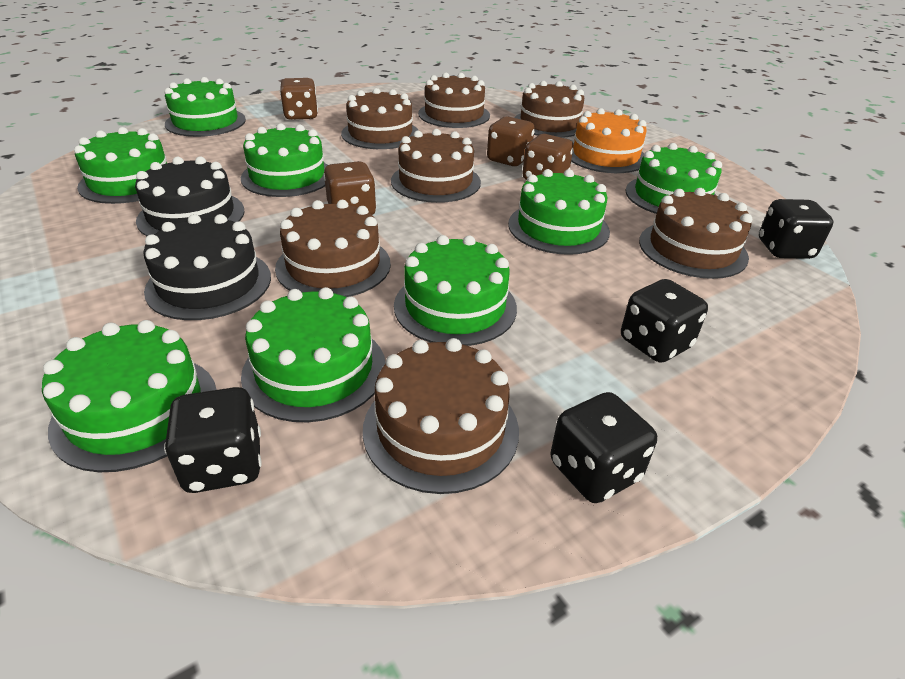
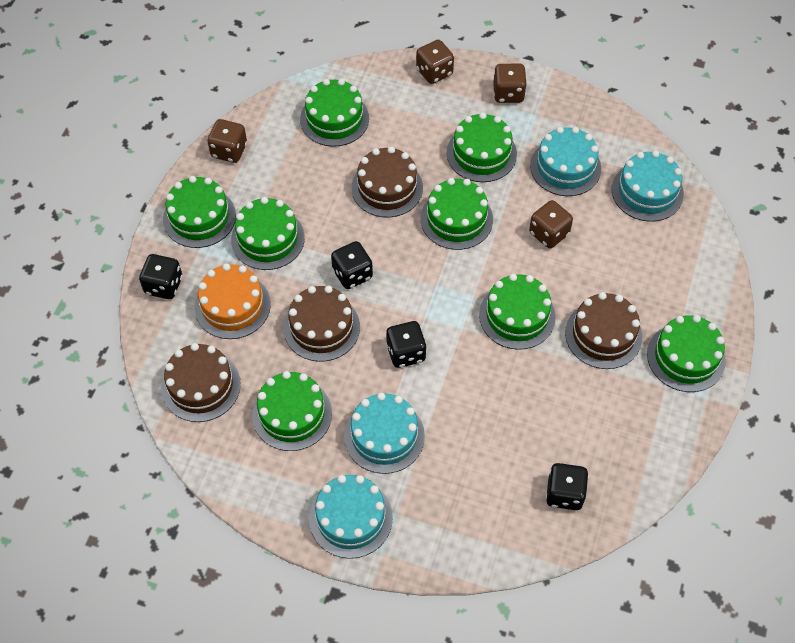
black cake: 2 -> 0
brown cake: 7 -> 4
turquoise cake: 0 -> 4

